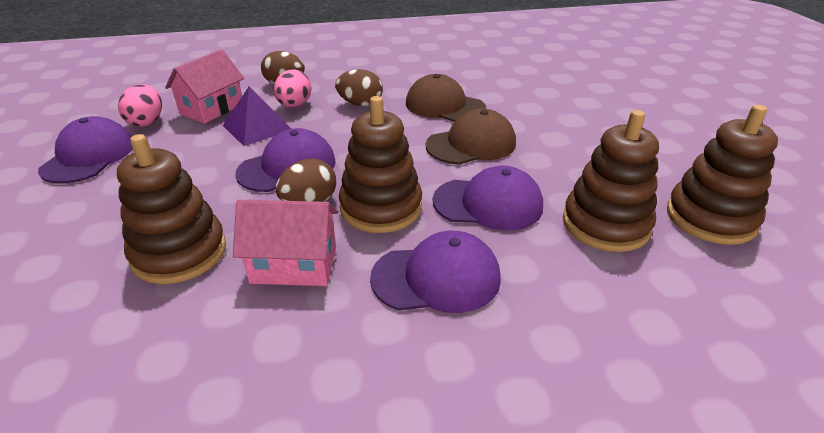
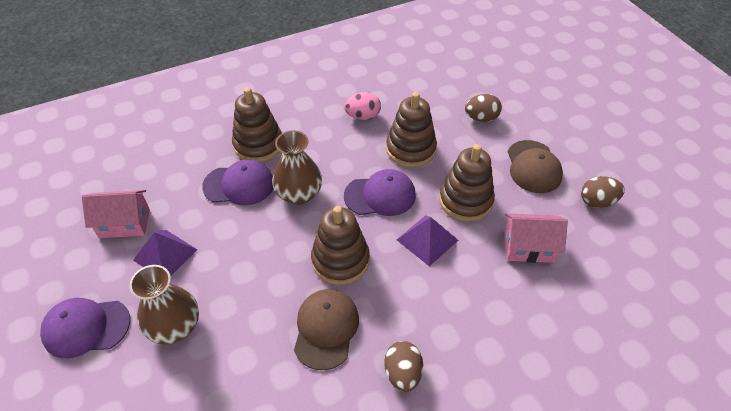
brown vase: 0 -> 2
pink egg: 2 -> 1
purple cap: 4 -> 3
purple pyramid: 1 -> 2

